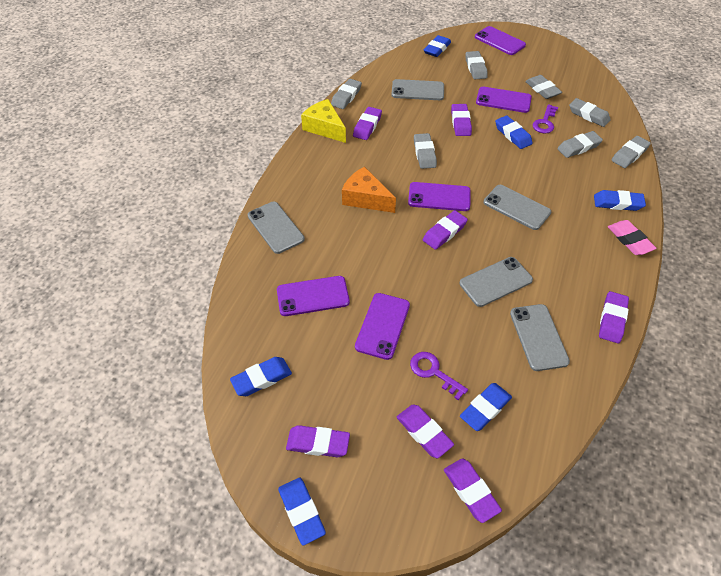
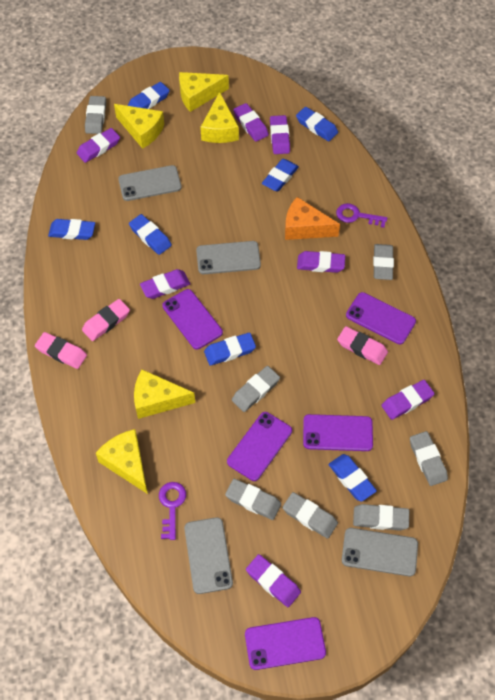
blue eraser: 6 -> 7
grey phone: 5 -> 4
pink eraser: 1 -> 3
yellow cheese: 1 -> 5

